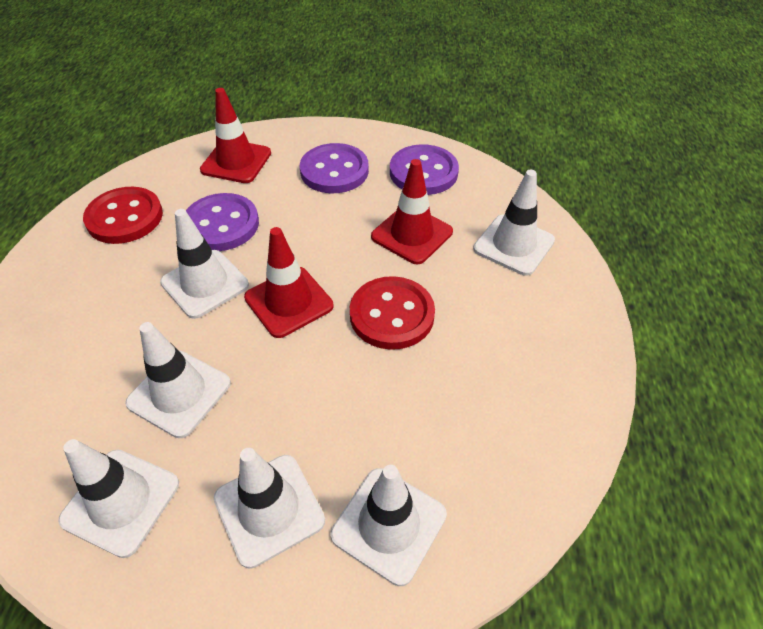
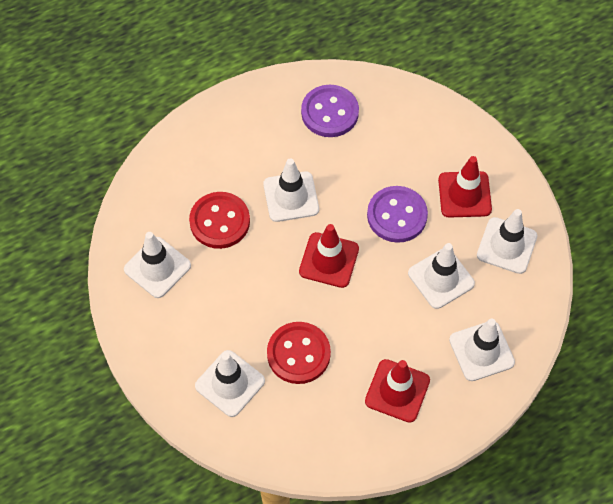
purple button: 3 -> 2

